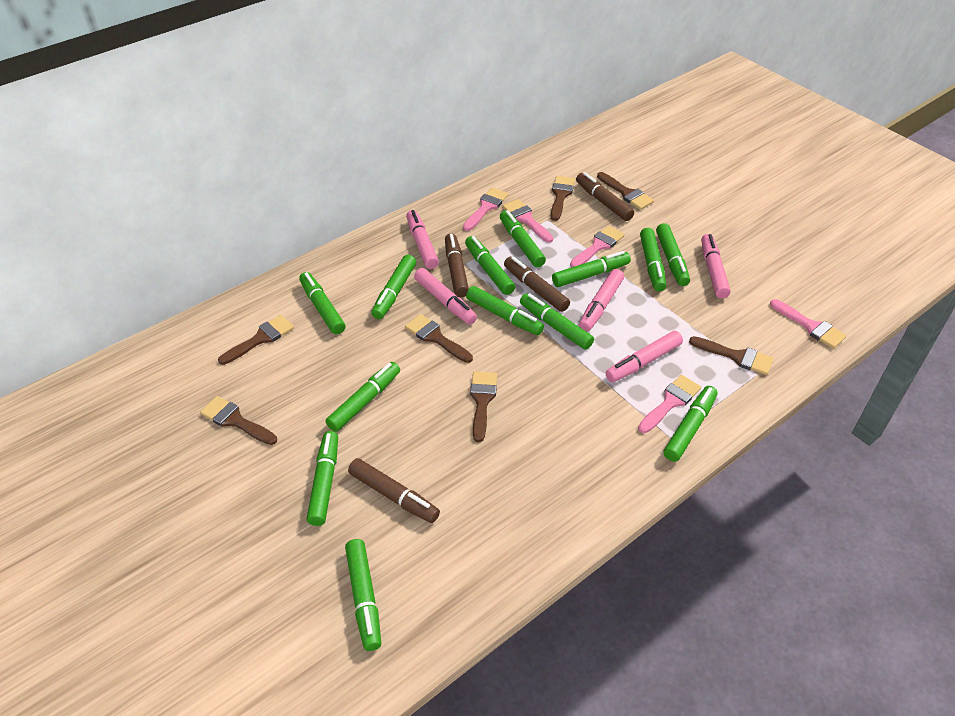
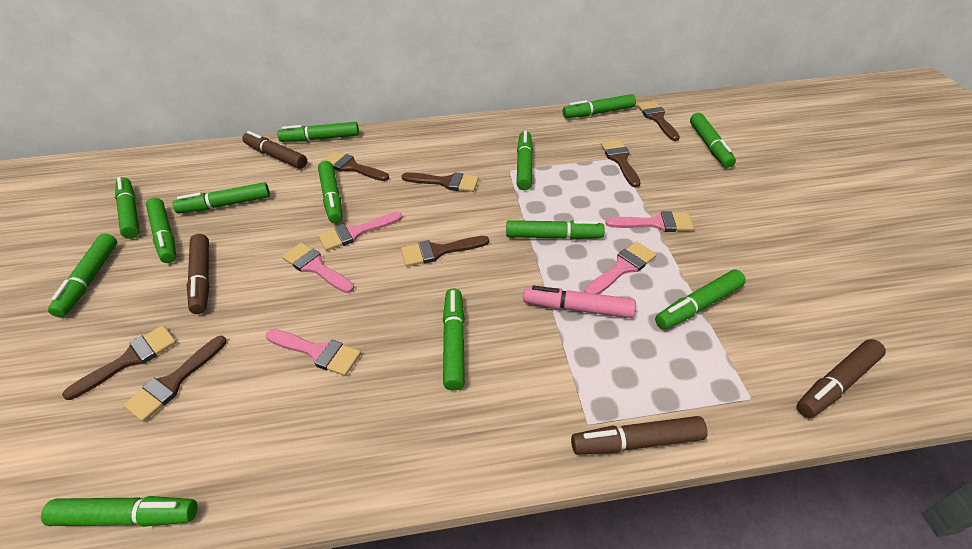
pink marker: 5 -> 1

